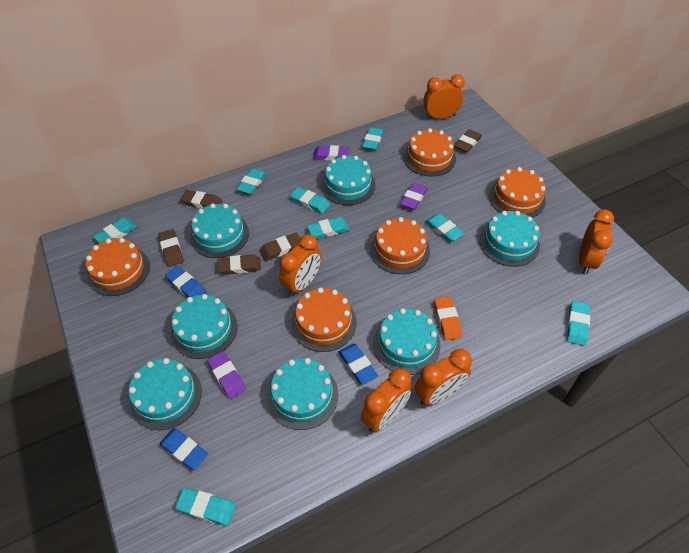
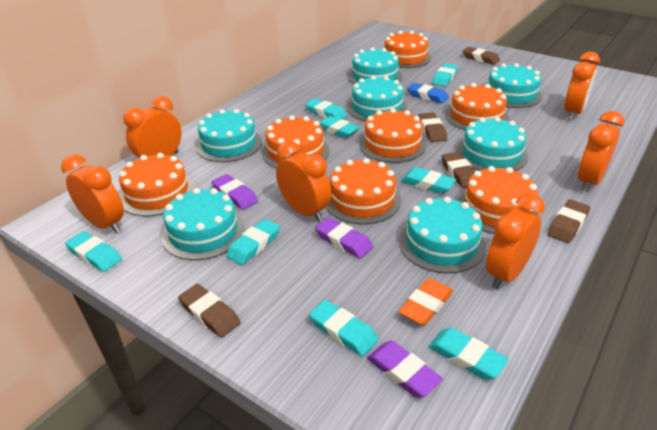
blue eraser: 3 -> 1
orange cake: 5 -> 7
orange clock: 5 -> 6

